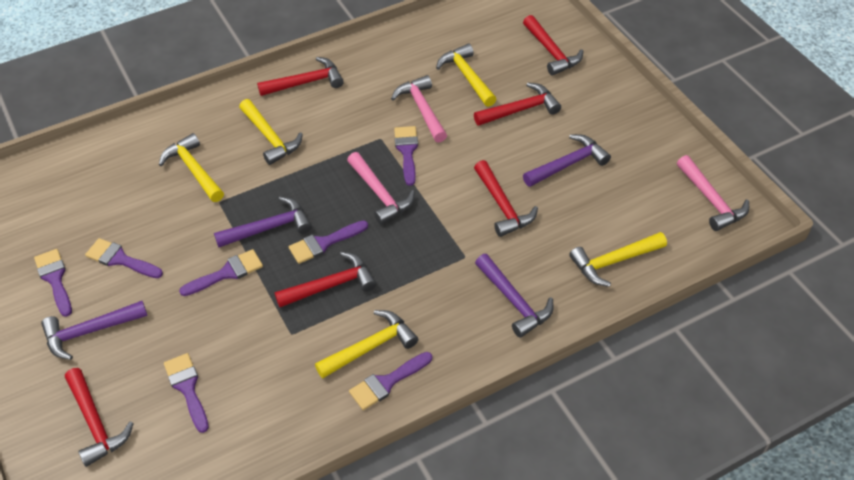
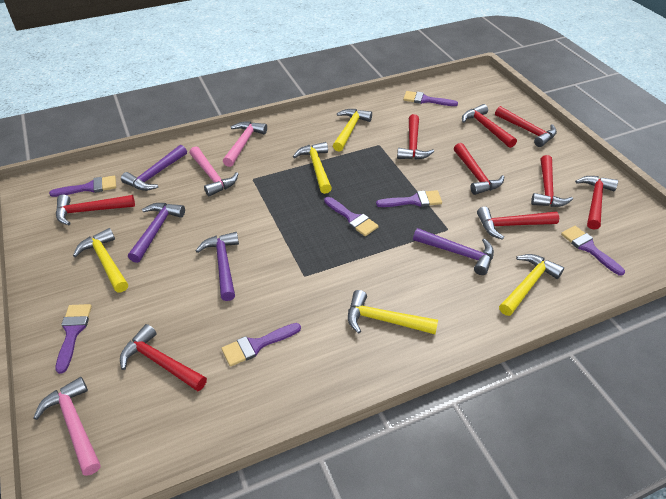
red hammer: 6 -> 9

